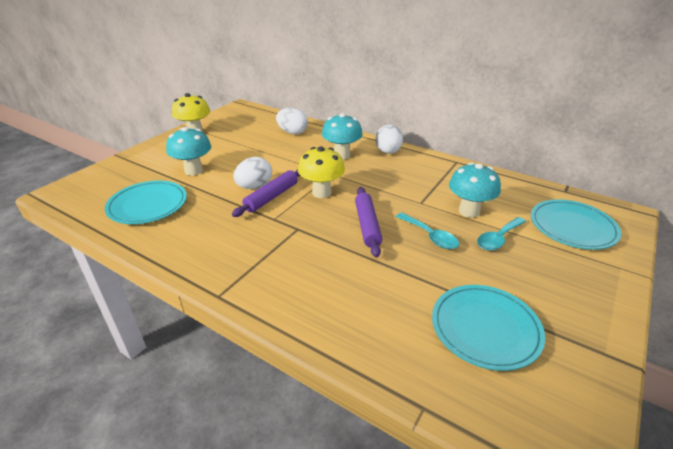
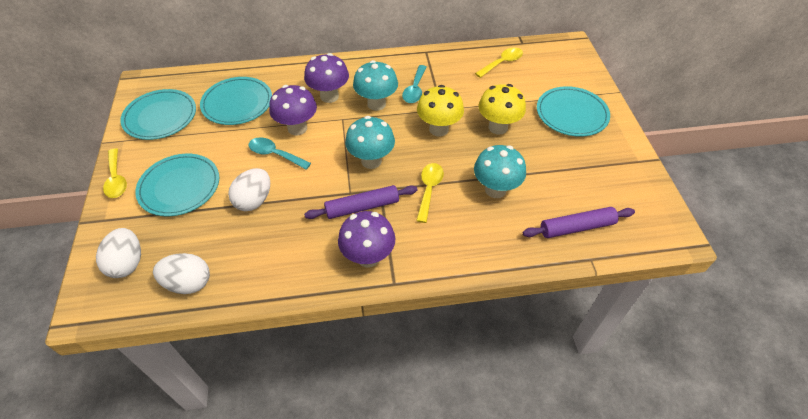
purple mushroom: 0 -> 3
turquoise plate: 3 -> 4
yellow spoon: 0 -> 3

